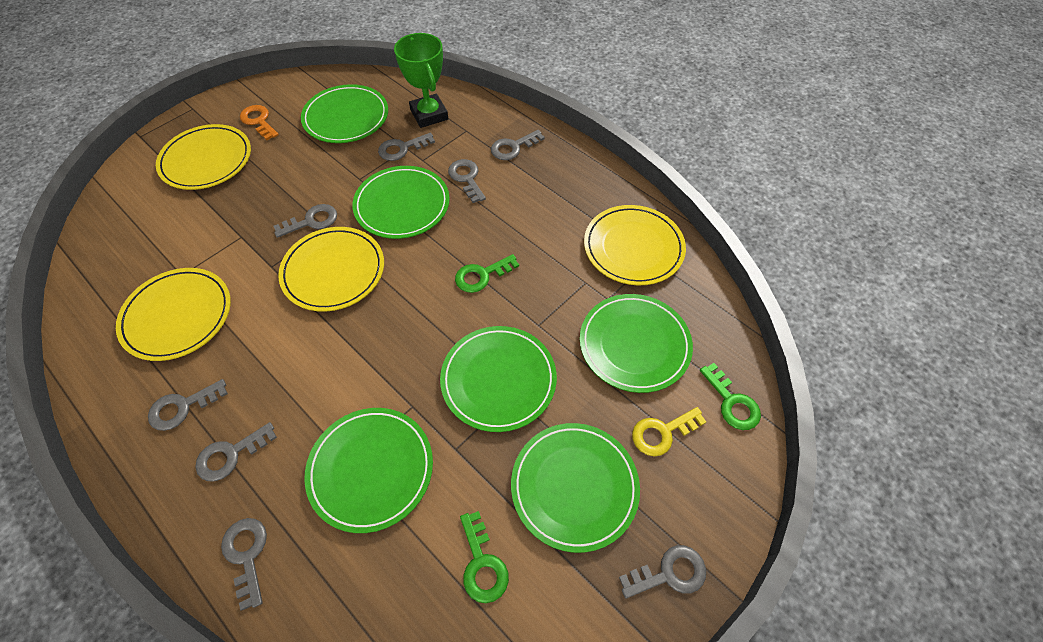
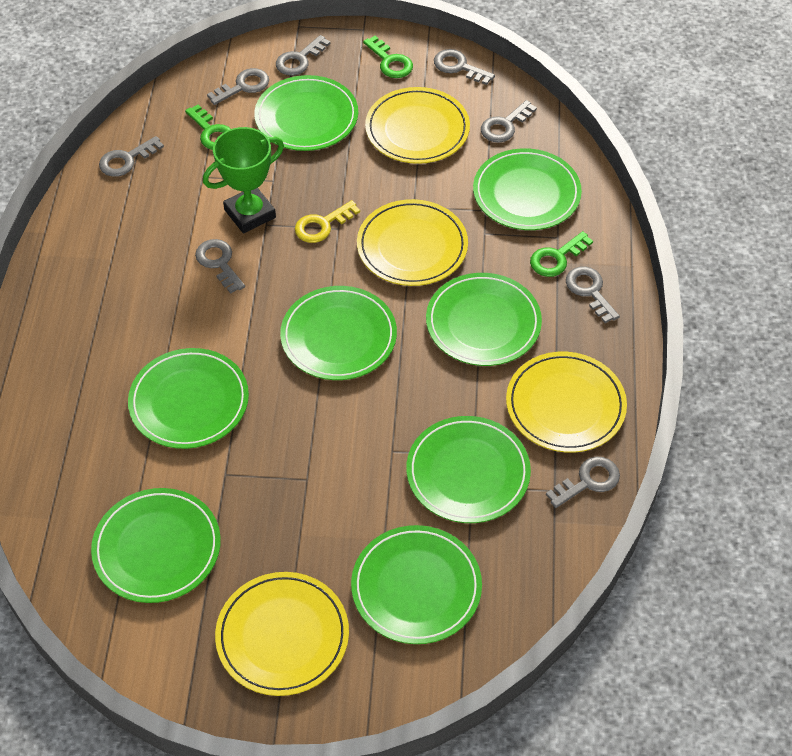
green plate: 6 -> 8
orange key: 1 -> 0

